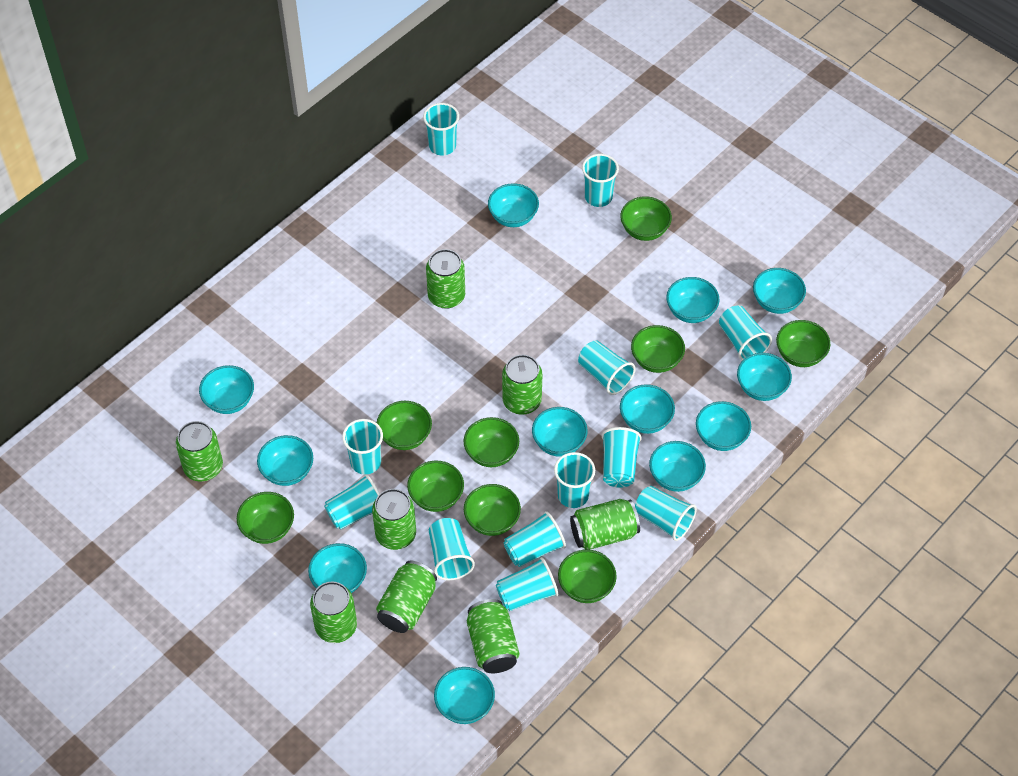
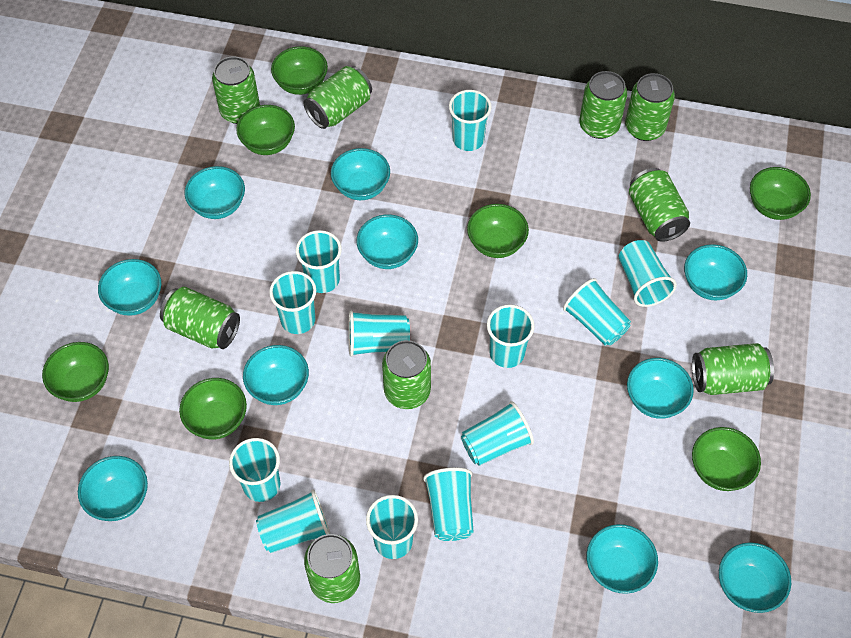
green bowl: 9 -> 7
green can: 8 -> 9
turquoise bowl: 12 -> 10

